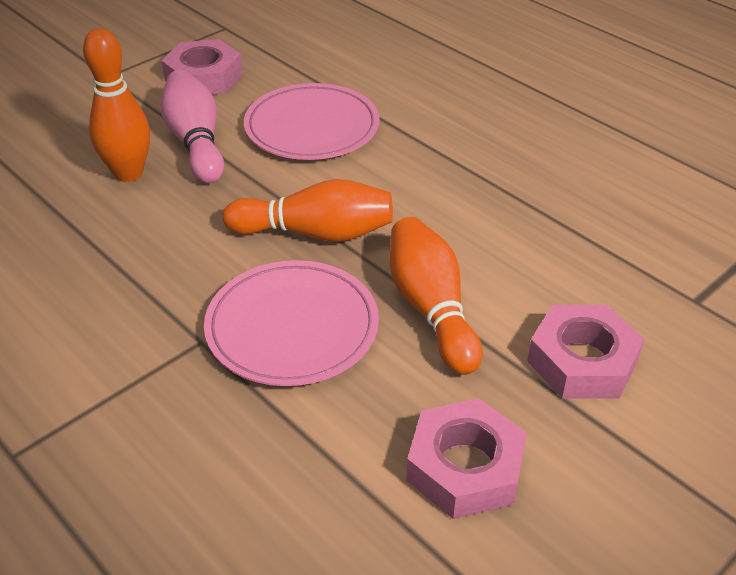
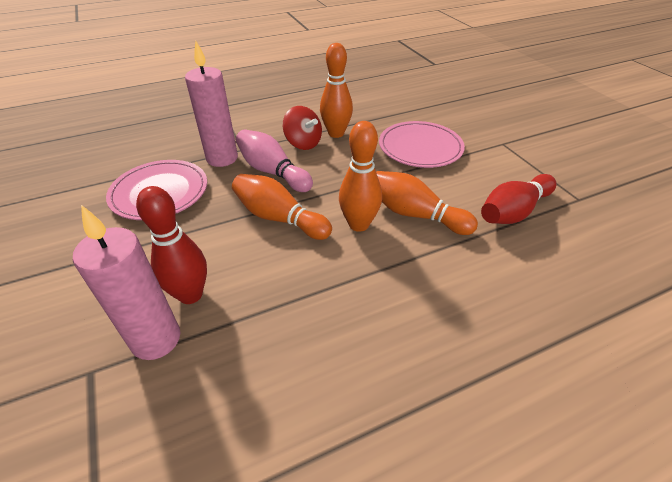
orange bowling pin: 3 -> 4
pink candle: 0 -> 2
pink nut: 3 -> 0
red bowling pin: 0 -> 2
red spinning top: 0 -> 1

